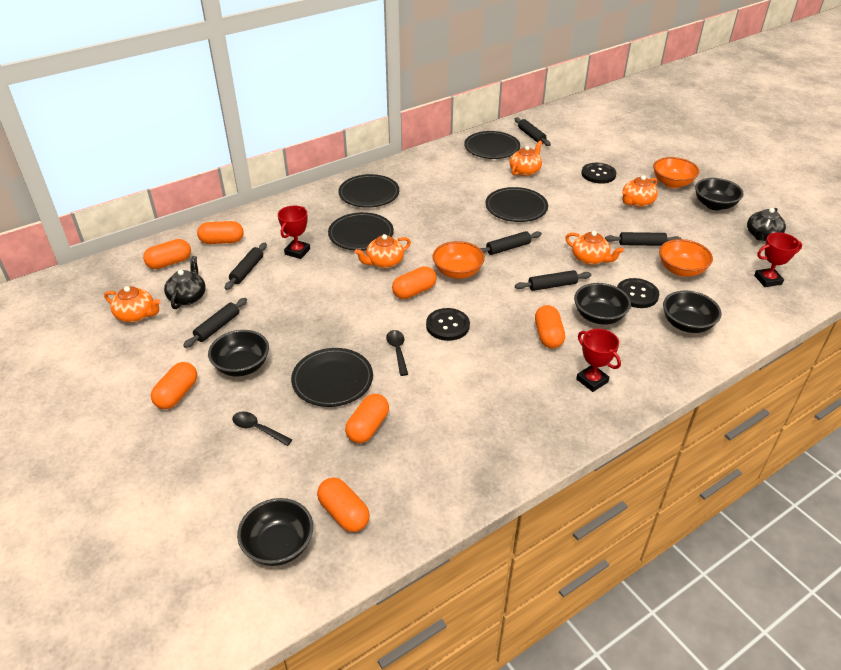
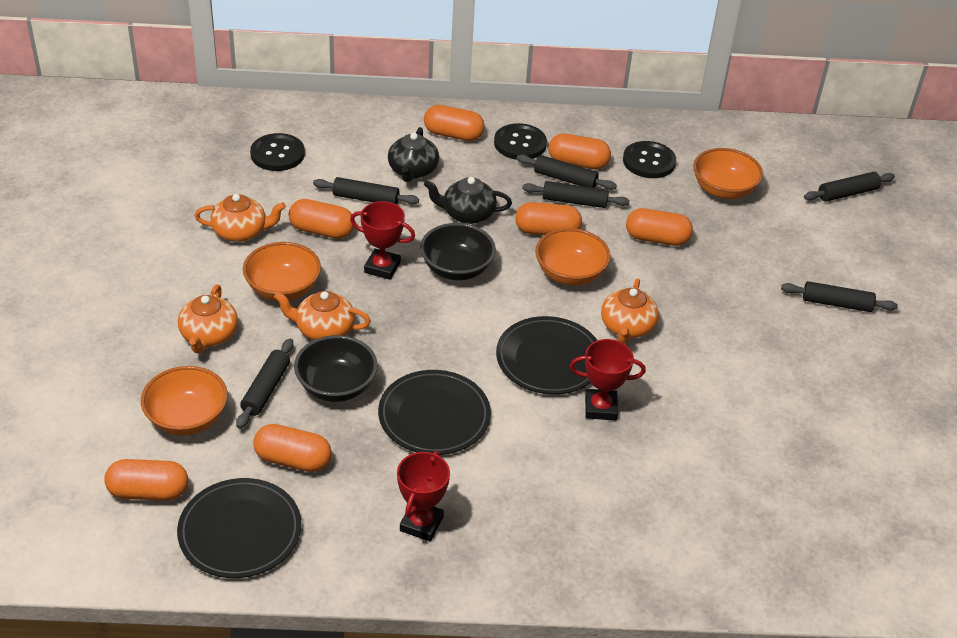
black bowl: 5 -> 2
black plate: 5 -> 3
black spoon: 2 -> 0
orange bowl: 3 -> 4
orange teapot: 5 -> 4

